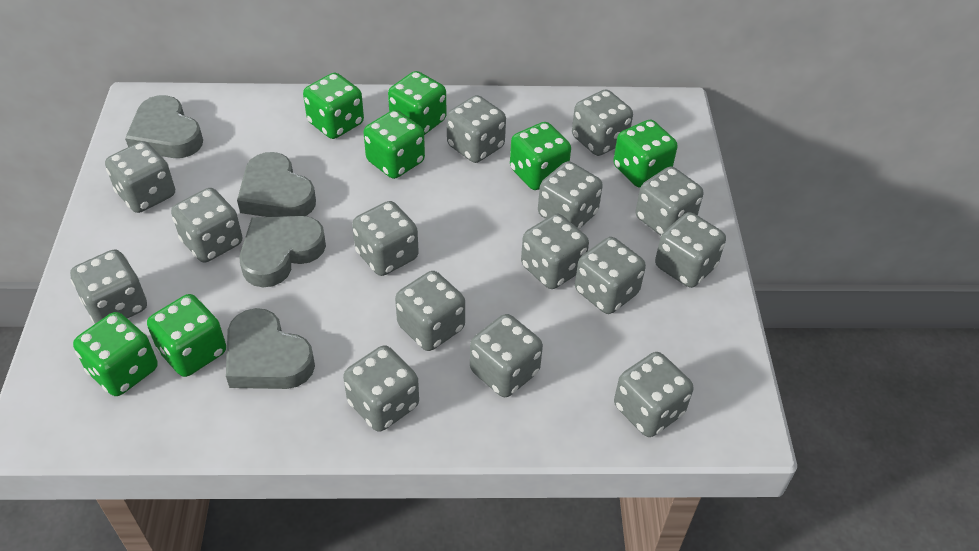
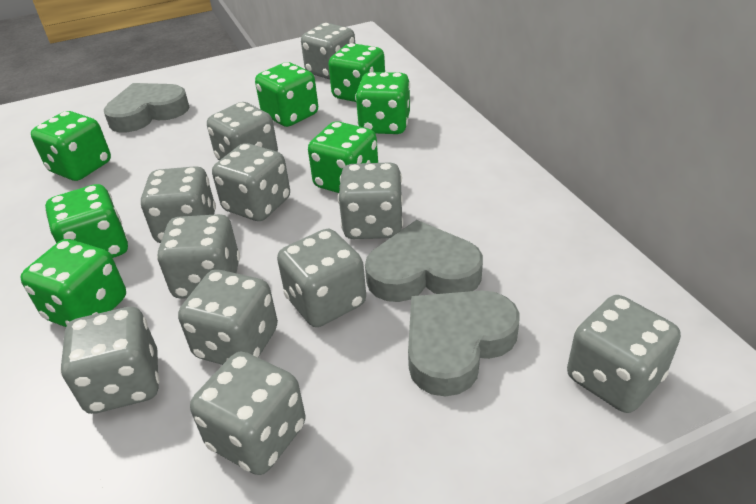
grey dice: 15 -> 11
grey heart: 4 -> 3

